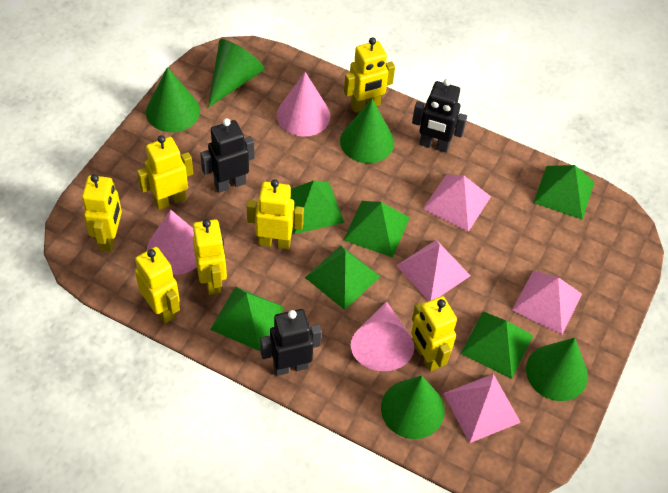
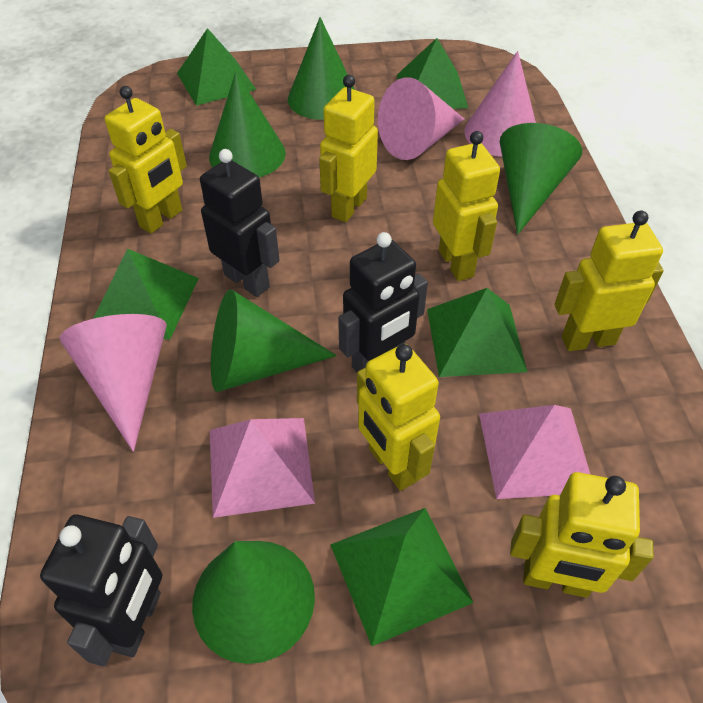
green pyramid: 6 -> 5
pink pyramid: 4 -> 2
yellow robot: 7 -> 6

